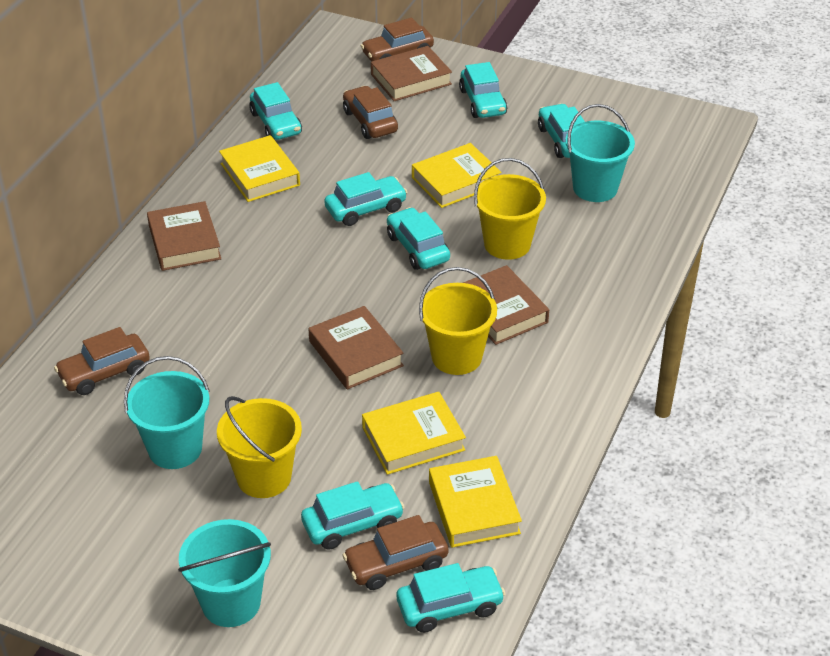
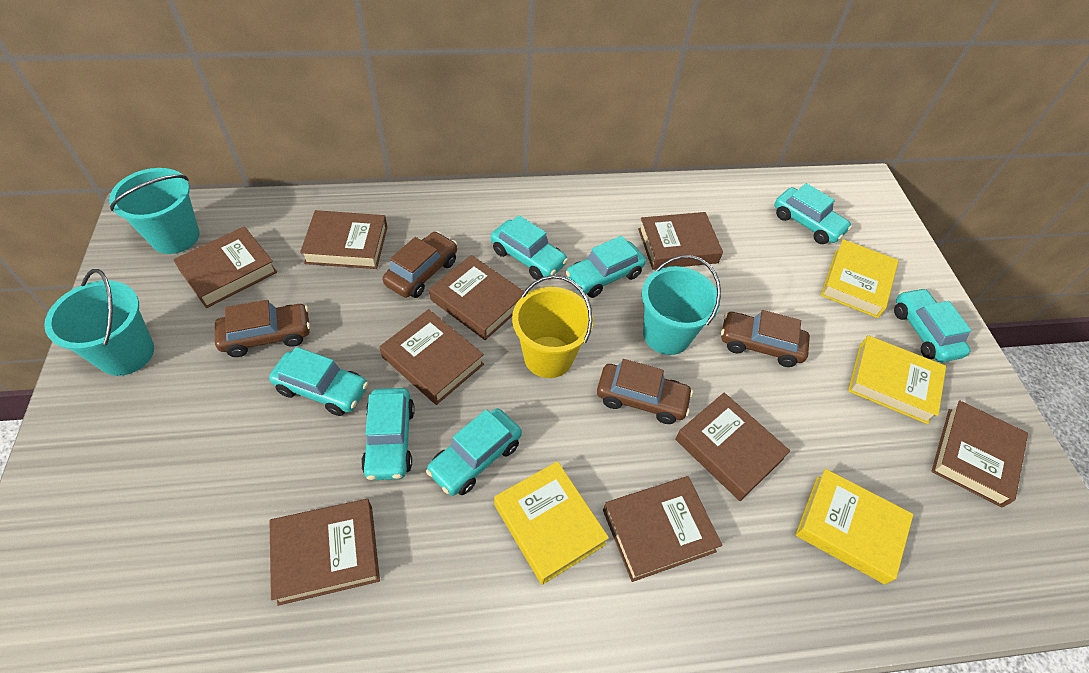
brown book: 4 -> 9
yellow bucket: 3 -> 1

